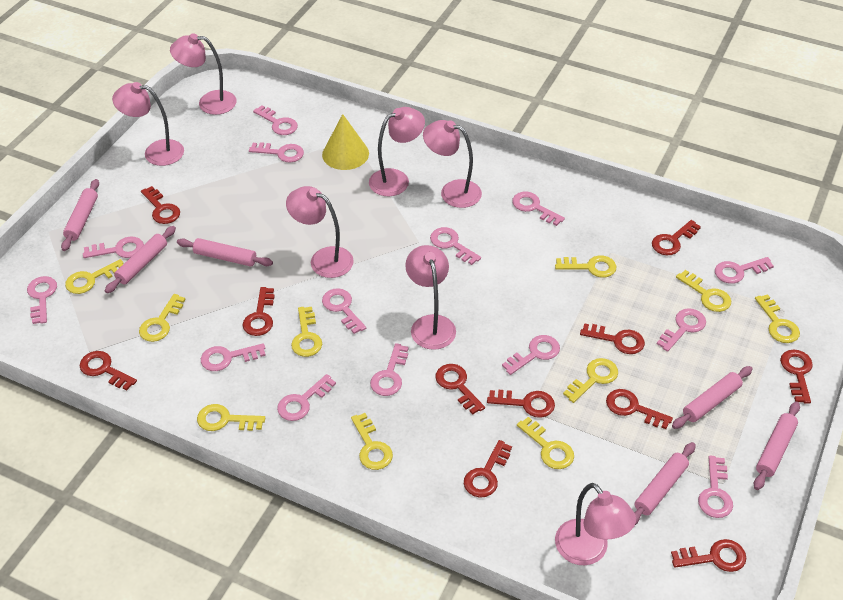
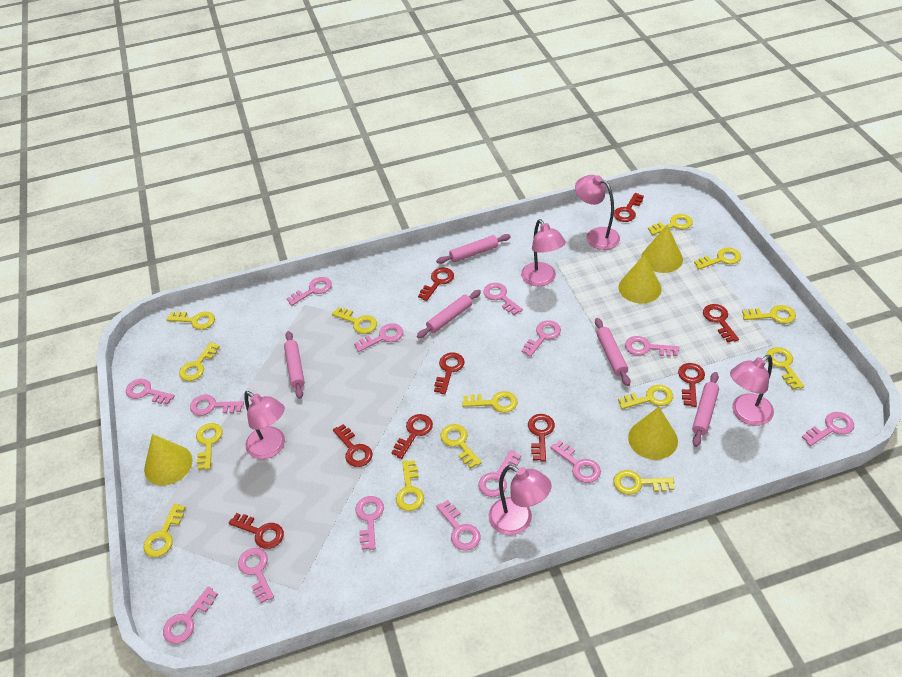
pink lamp: 7 -> 5
pink rolling pin: 6 -> 5
red key: 11 -> 9
yellow cone: 1 -> 4
yellow key: 10 -> 14

